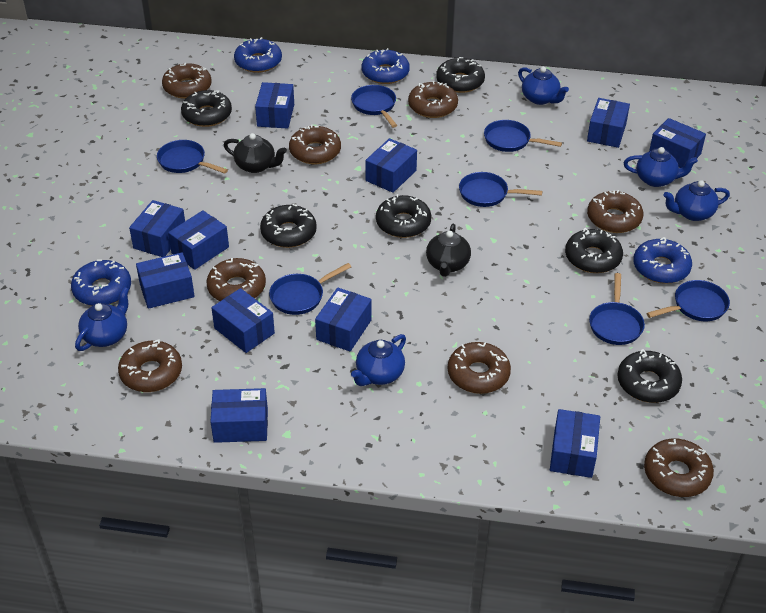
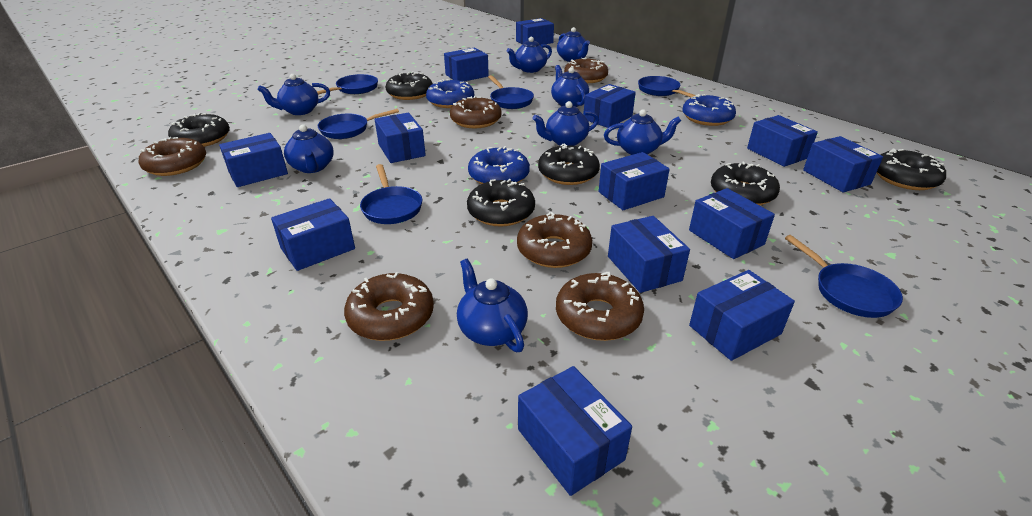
black teapot: 2 -> 0
blue box: 11 -> 13
blue donut: 4 -> 3
blue pan: 7 -> 6
blue teapot: 5 -> 8
brown donut: 8 -> 6

